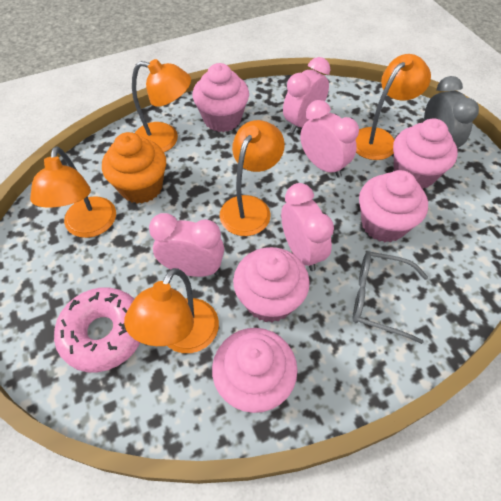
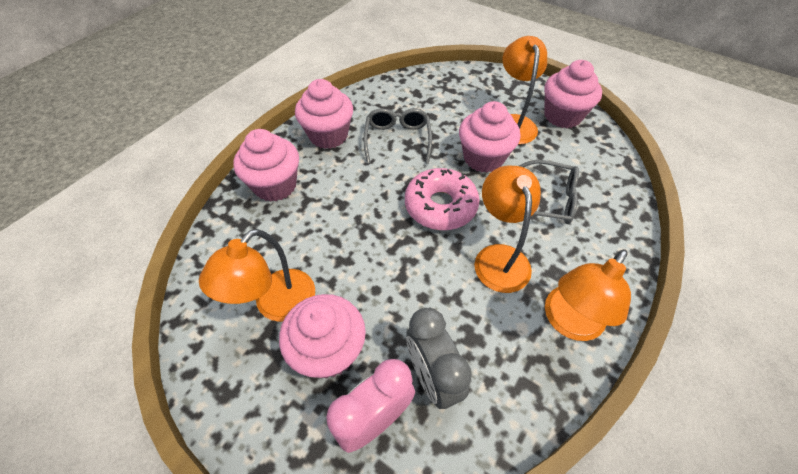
grey glasses: 1 -> 2
orange cupcake: 1 -> 0
orange lamp: 5 -> 4
pink clock: 4 -> 1

